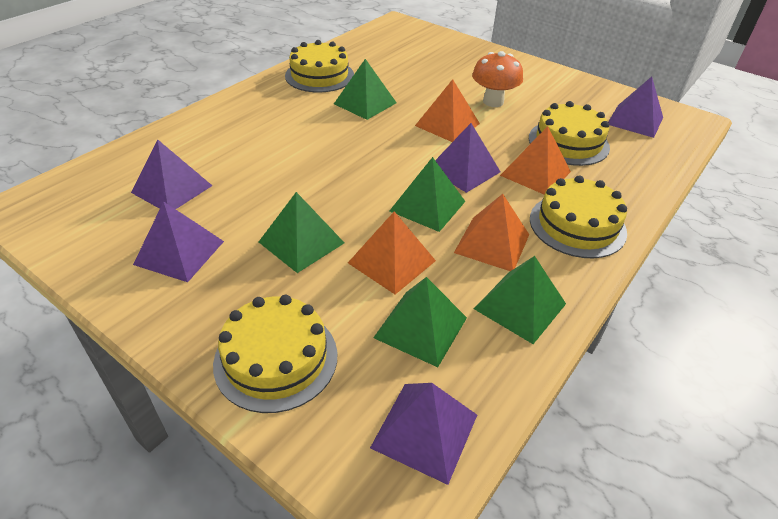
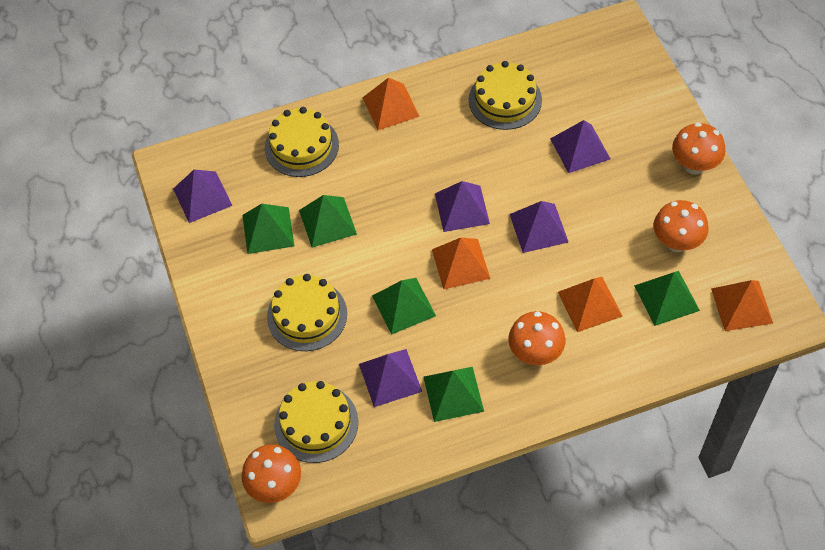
orange mushroom: 1 -> 4

